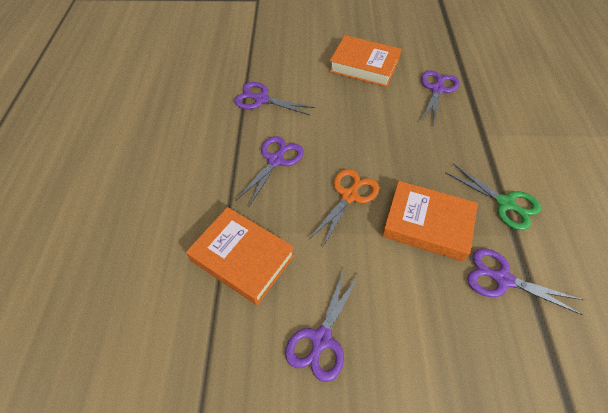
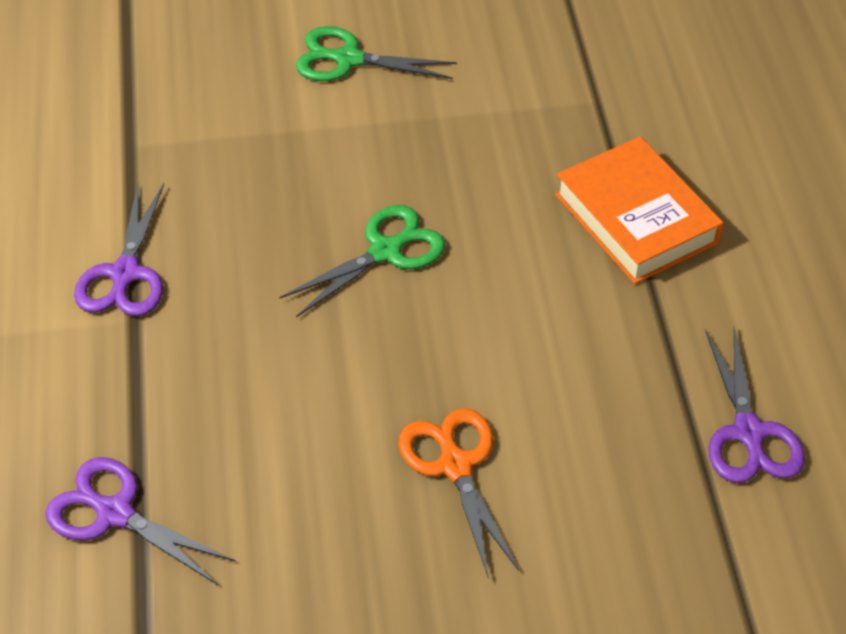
green scissors: 1 -> 2
orange book: 3 -> 1
purple scissors: 5 -> 3

